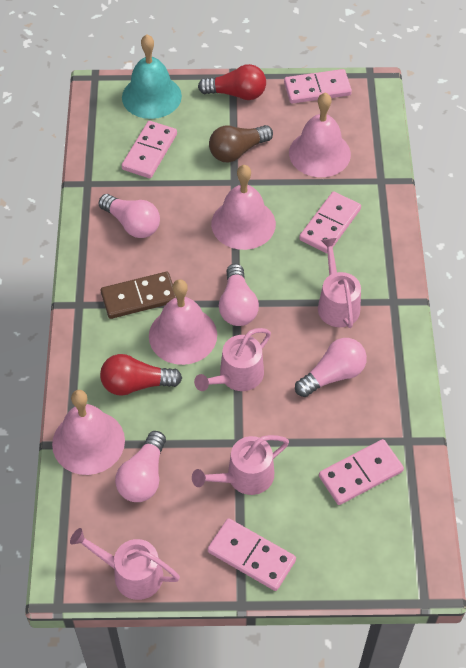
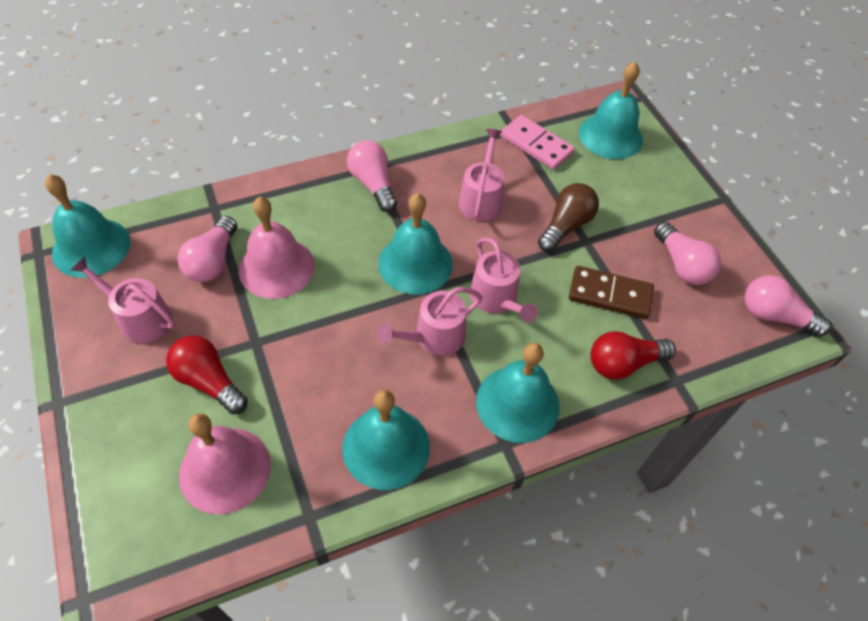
pink bell: 4 -> 2
pink domino: 5 -> 1
turquoise bell: 1 -> 5

